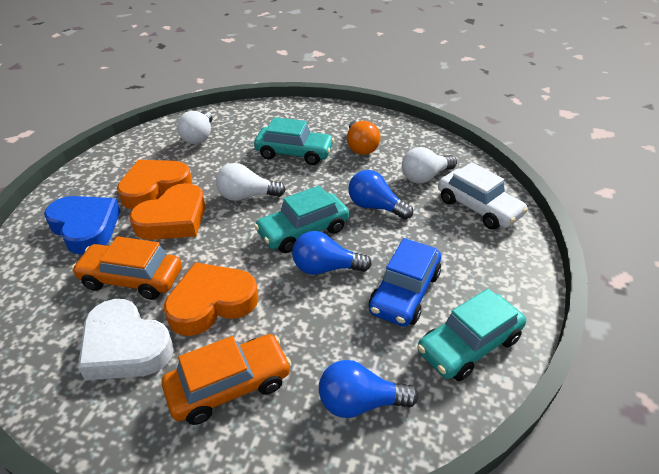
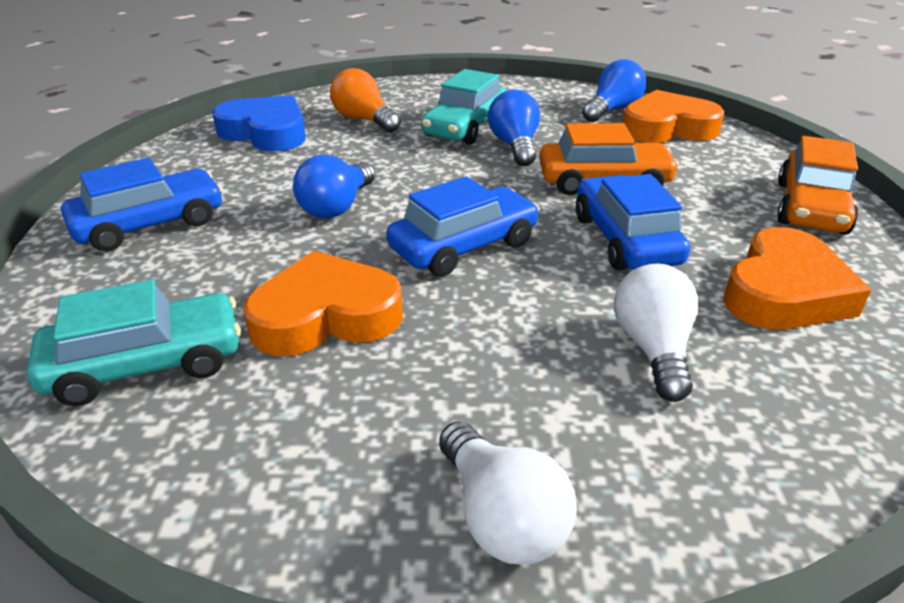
blue car: 1 -> 3
turquoise car: 3 -> 2
white car: 1 -> 0
white heart: 1 -> 0
white light bulb: 3 -> 2

